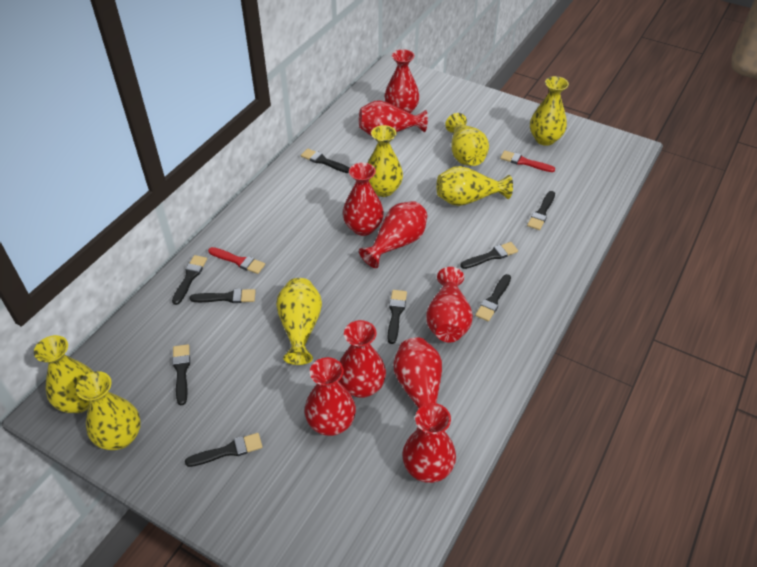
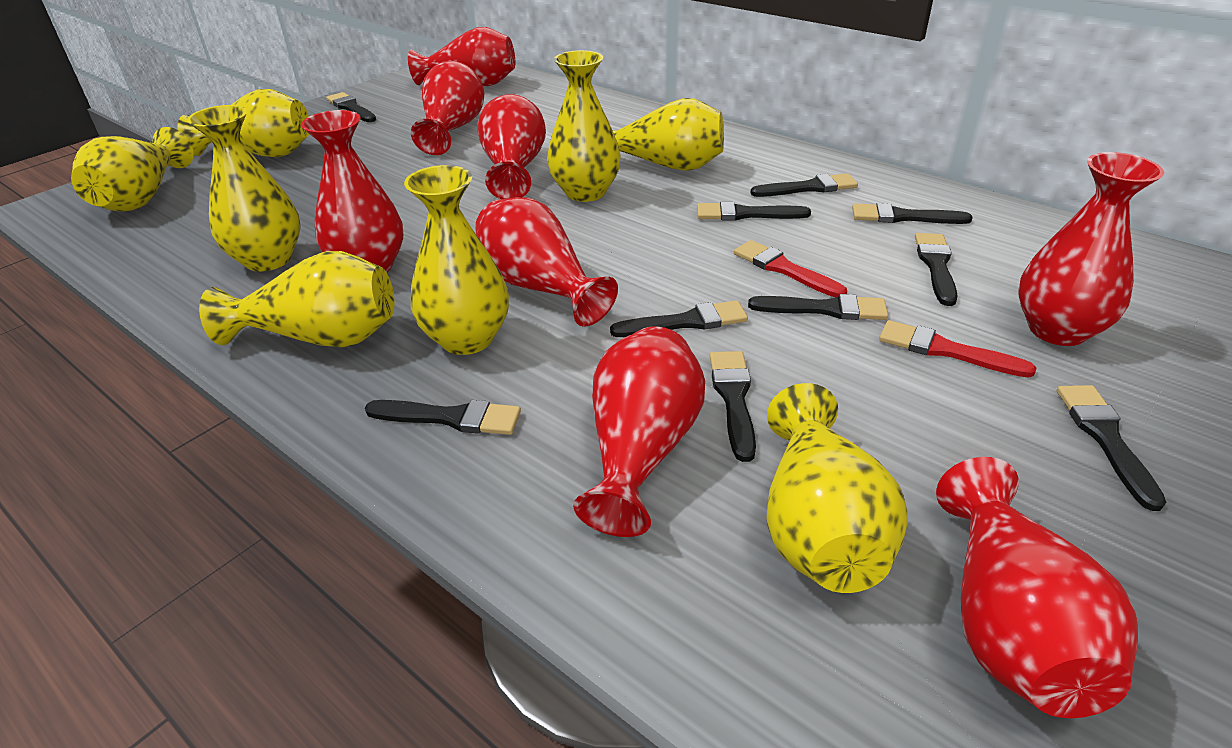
black brush: 9 -> 10
red vase: 9 -> 8
yellow vase: 7 -> 8

